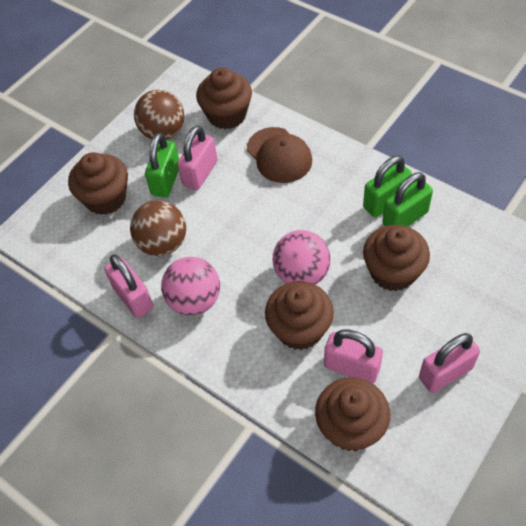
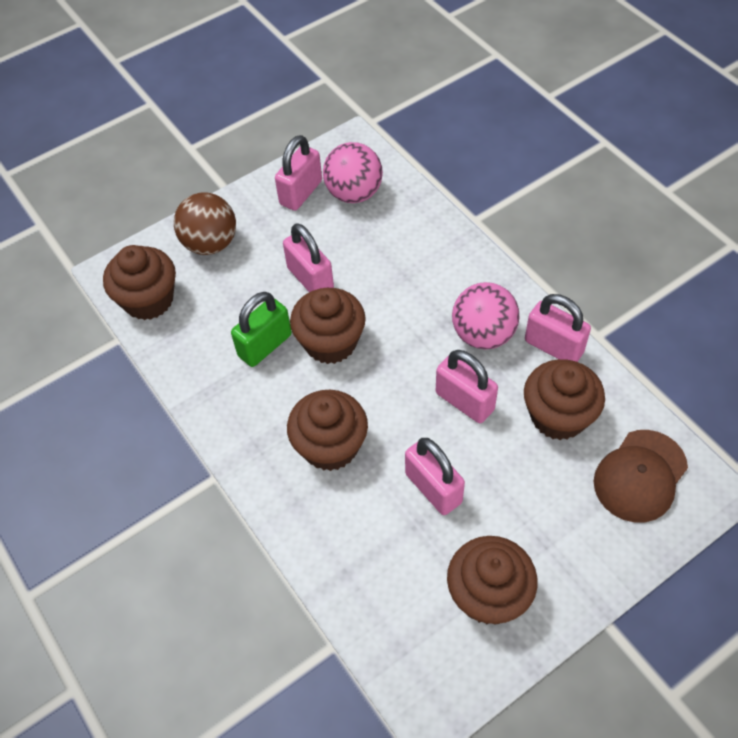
brown ball: 2 -> 1
green padlock: 3 -> 1
pink padlock: 4 -> 5

